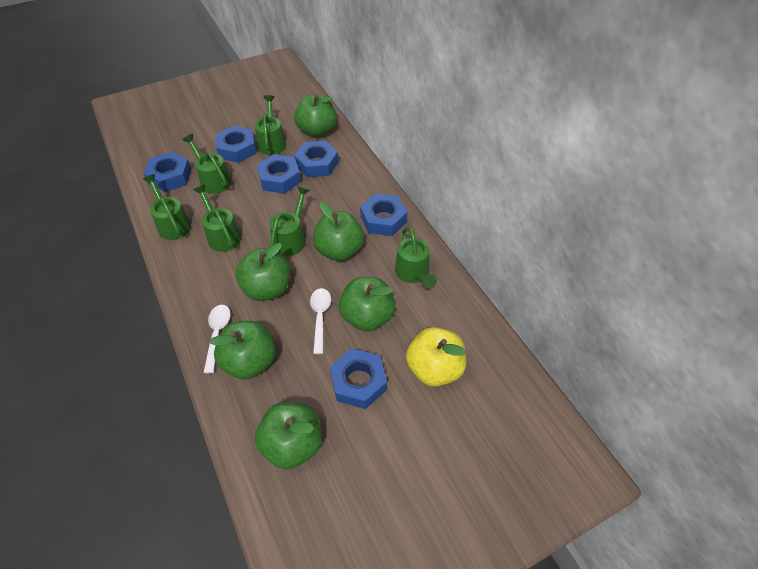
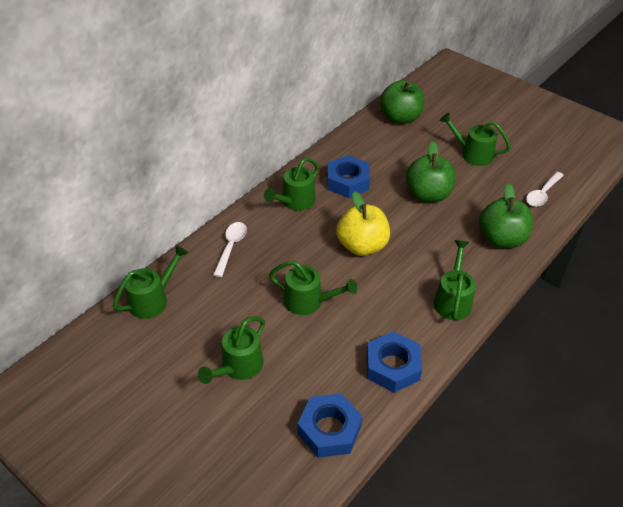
blue nut: 6 -> 3
green apple: 6 -> 3

